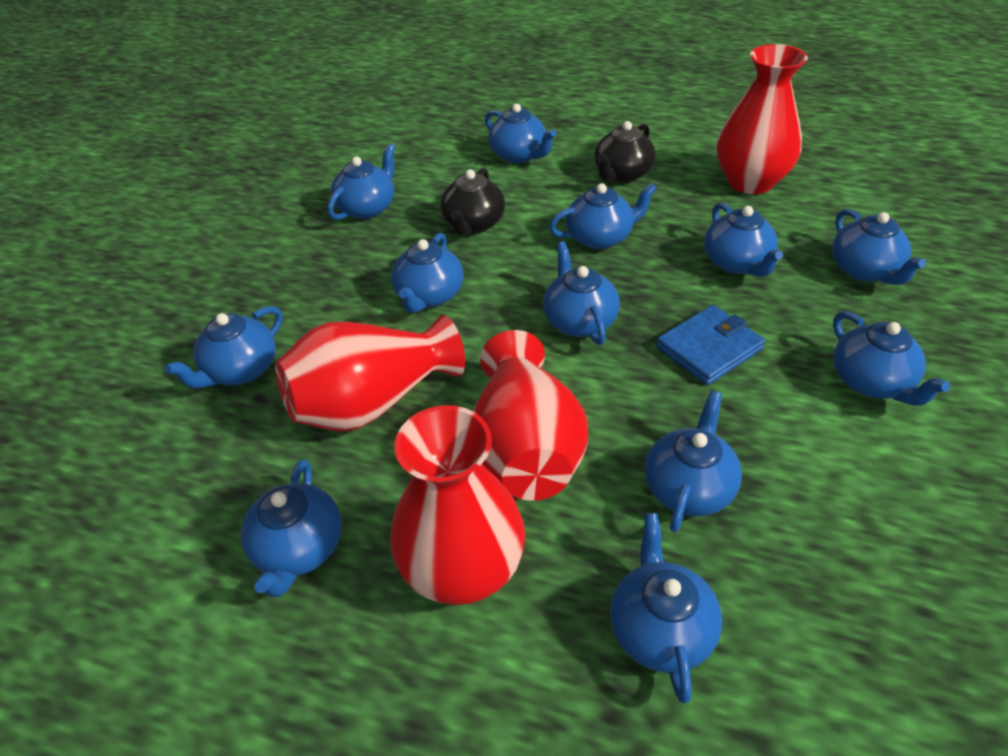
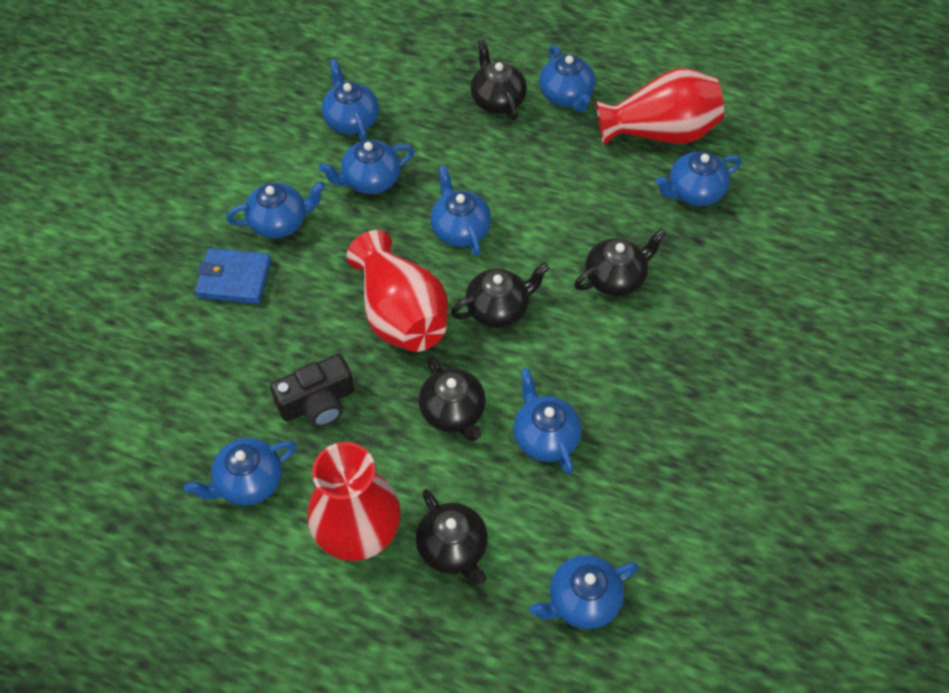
black camera: 0 -> 1
black teapot: 2 -> 5
blue teapot: 12 -> 9
red vase: 4 -> 3

